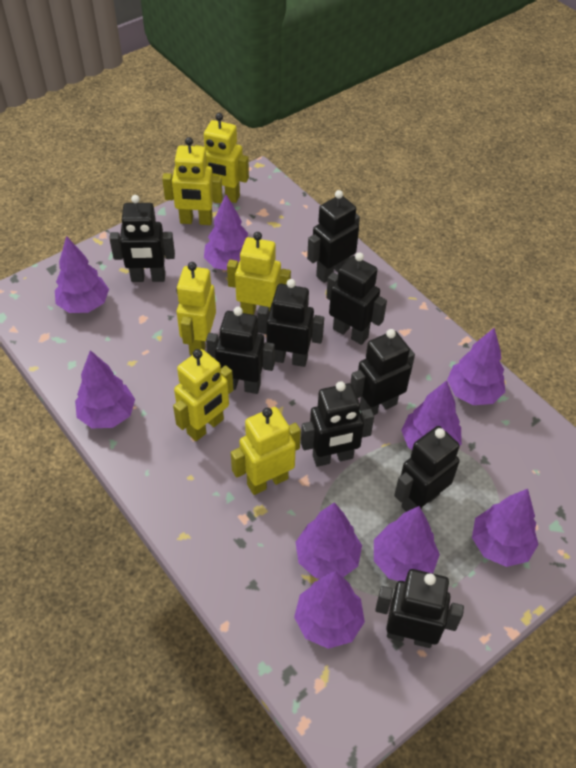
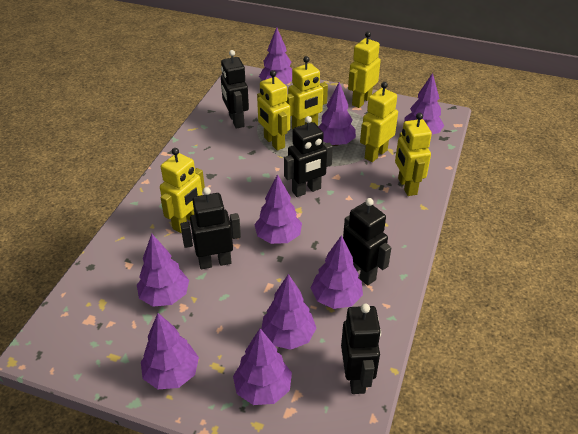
black robot: 9 -> 5

